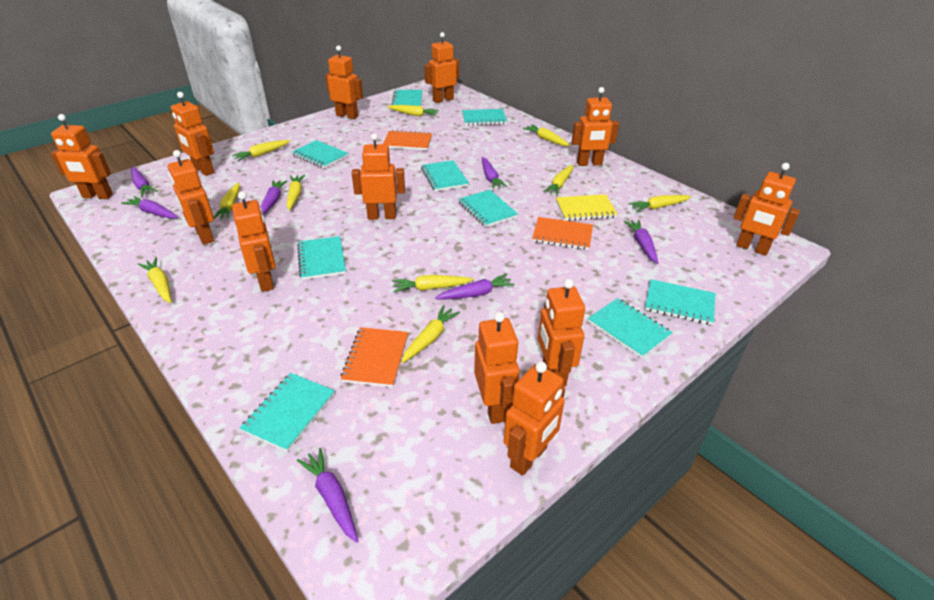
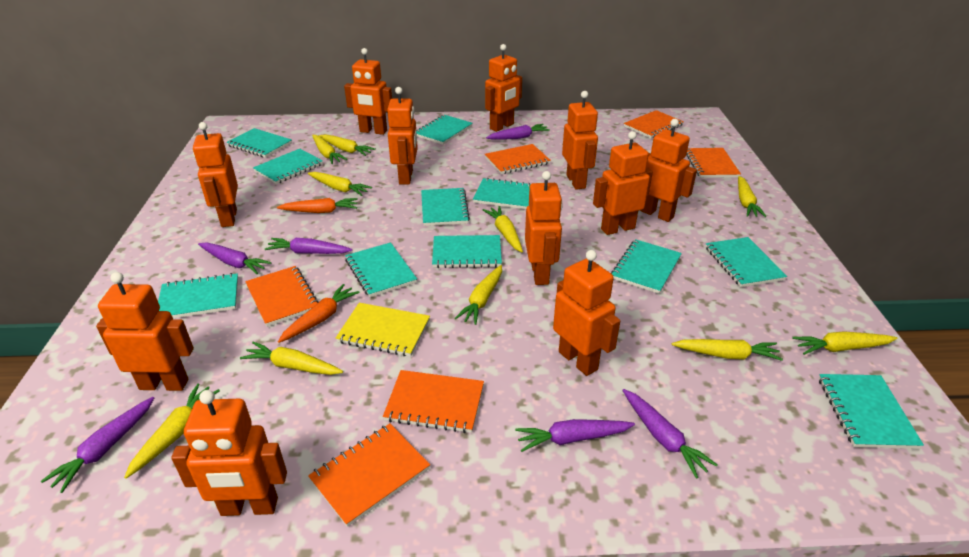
orange carrot: 0 -> 2
orange notebook: 3 -> 6
orange robot: 12 -> 11
purple carrot: 7 -> 6
turquoise notebook: 9 -> 11

